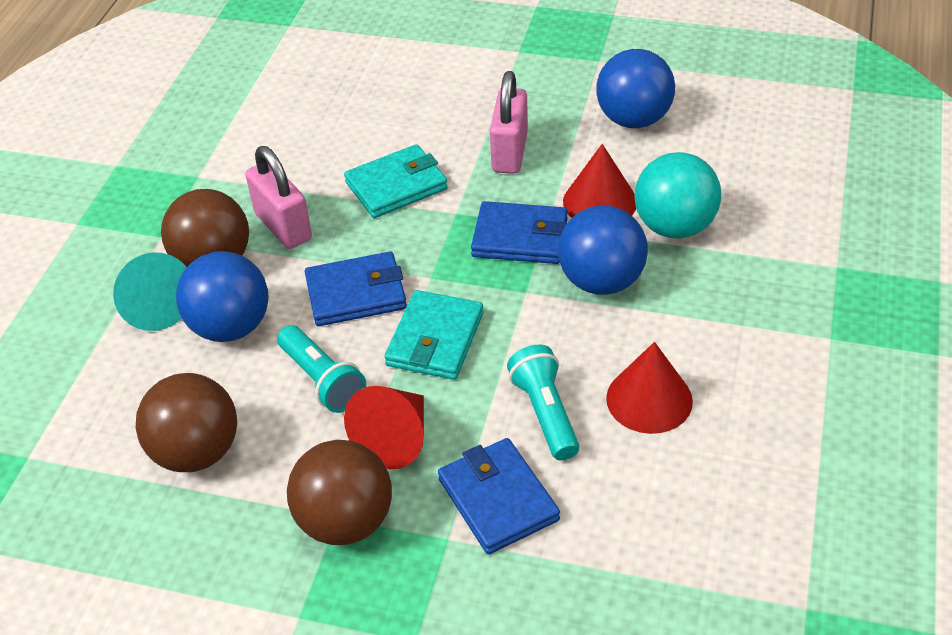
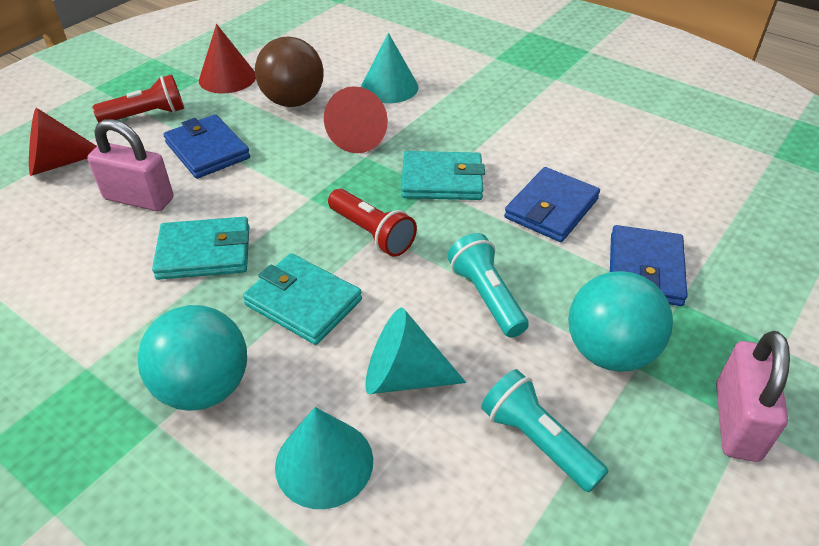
blue ball: 3 -> 0
brown ball: 3 -> 1
red flashlight: 0 -> 2
turquoise ball: 1 -> 2
turquoise cone: 1 -> 3
turquoise wallet: 2 -> 3

